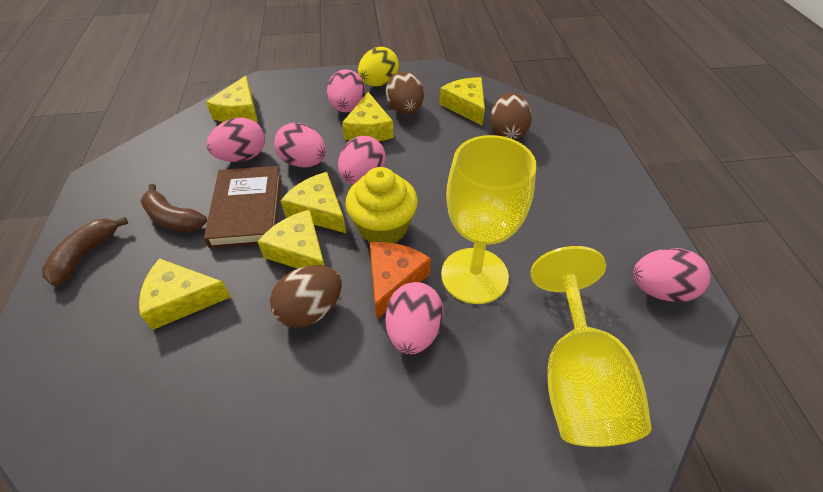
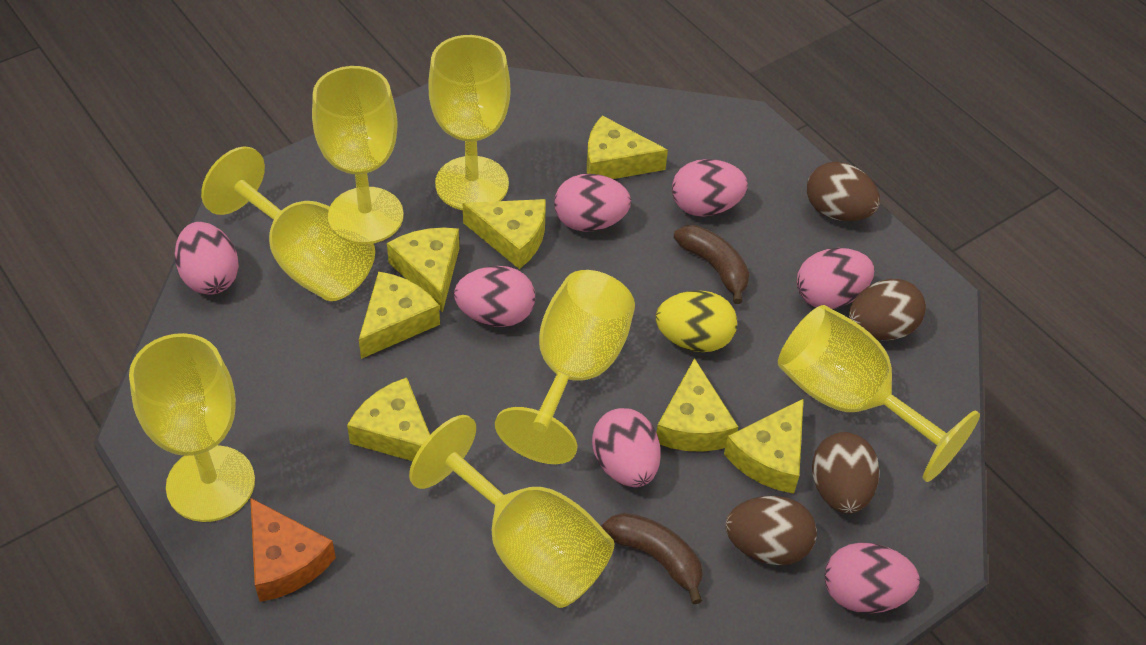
brown book: 1 -> 0
brown egg: 3 -> 4
pink egg: 6 -> 7
yellow cheese: 6 -> 7
yellow cupcake: 1 -> 0
yellow goblet: 2 -> 7

